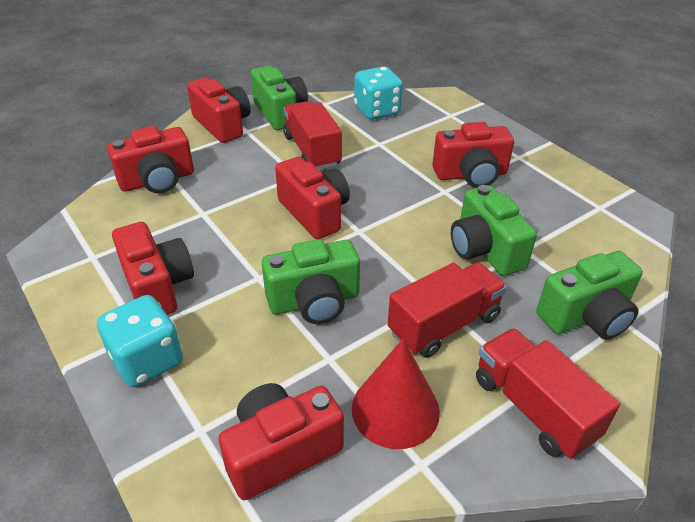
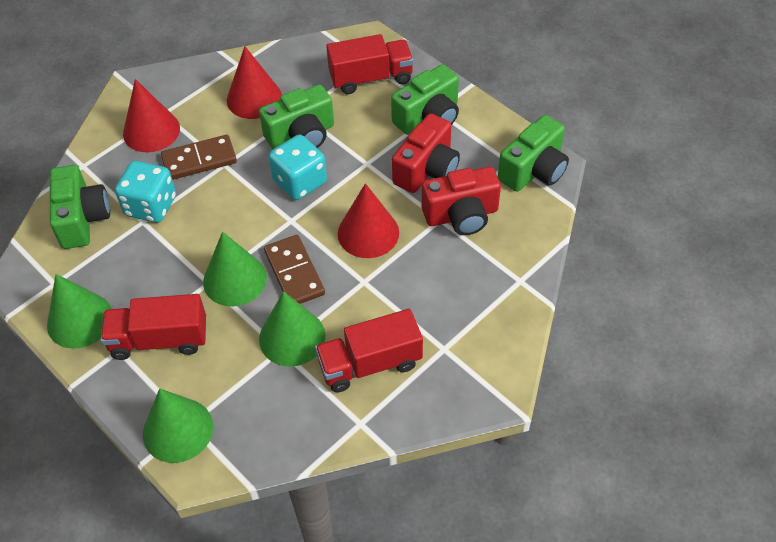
brown domino: 0 -> 2
green cone: 0 -> 4
red camera: 6 -> 2
red cone: 1 -> 3

